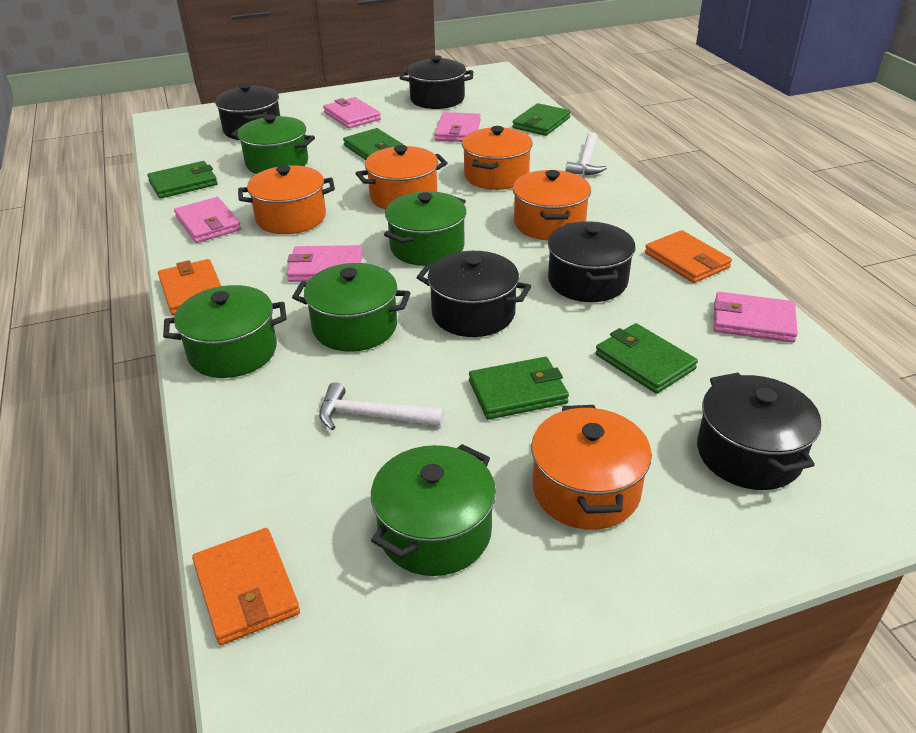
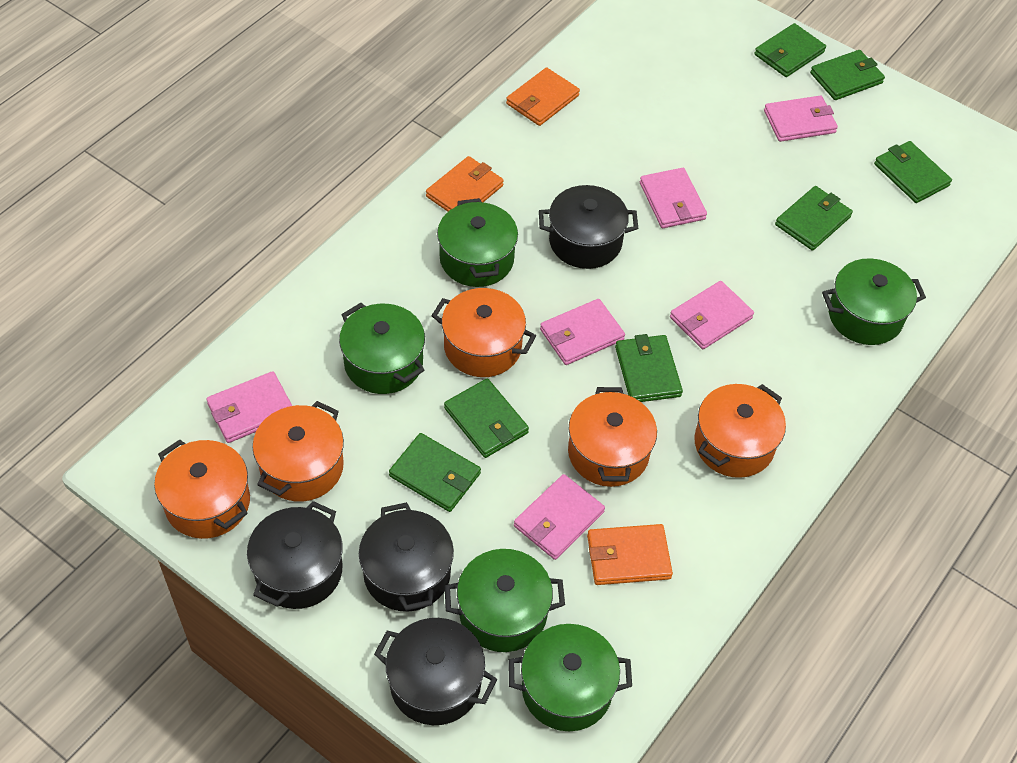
black pot: 5 -> 4
green wallet: 5 -> 7
pink wallet: 5 -> 6
white hammer: 2 -> 0

